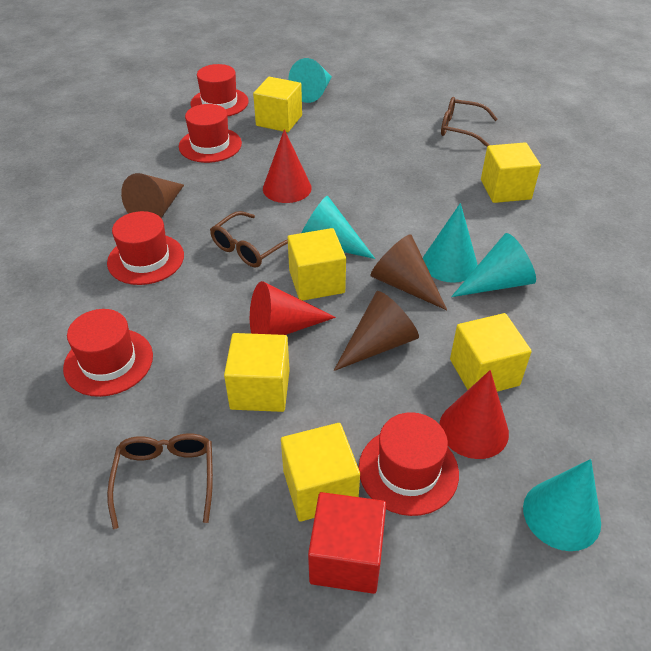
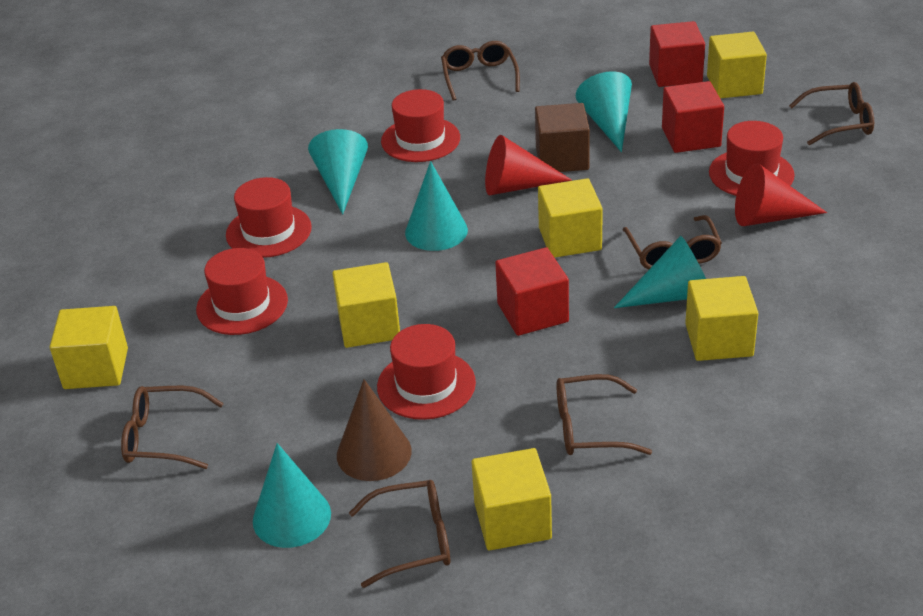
brown cone: 3 -> 1
brown cube: 0 -> 1
brown glasses: 3 -> 6
red cone: 3 -> 2
red cube: 1 -> 3

